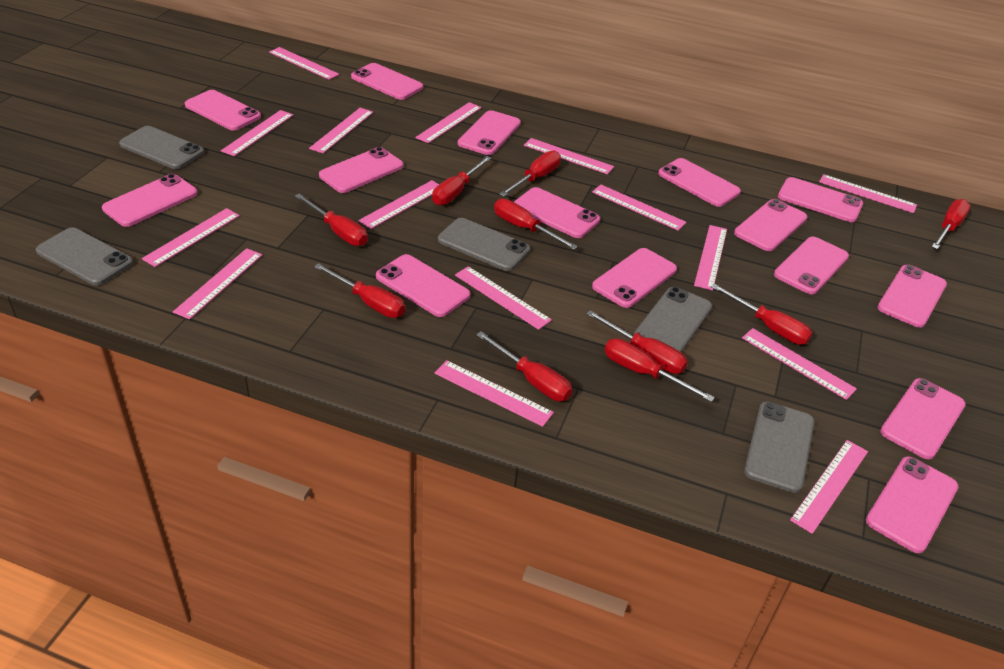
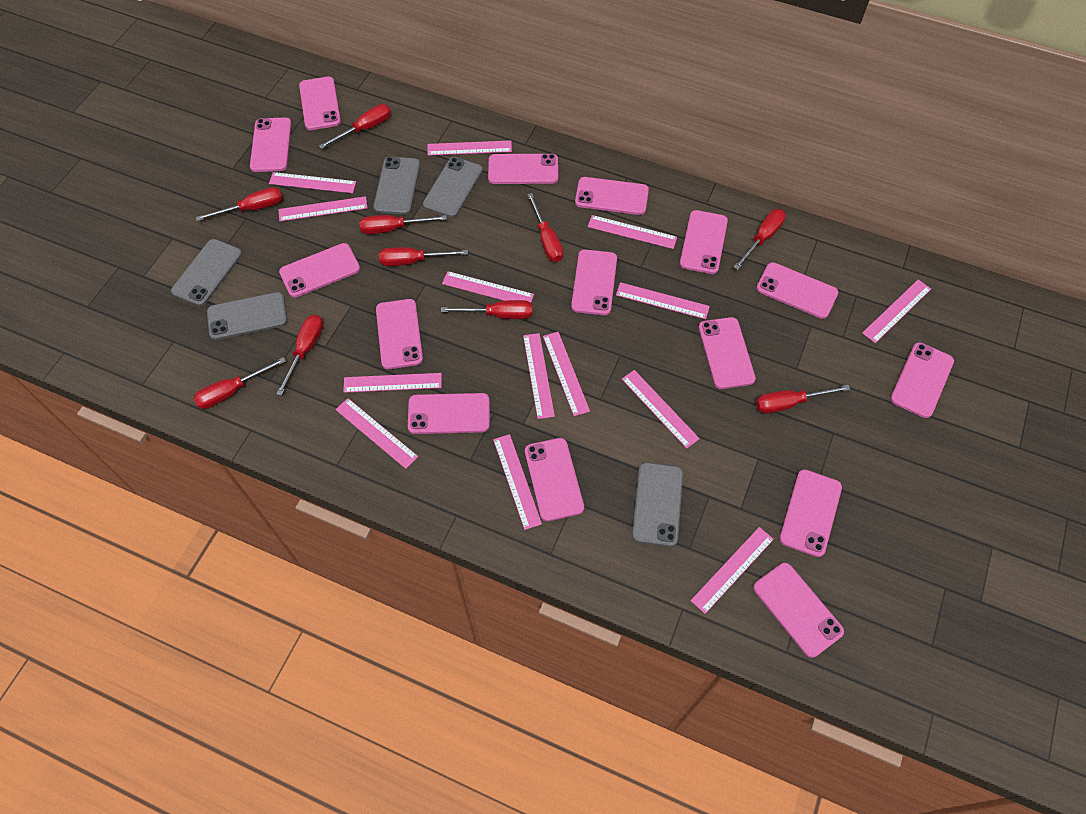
pink ruler: 15 -> 14

